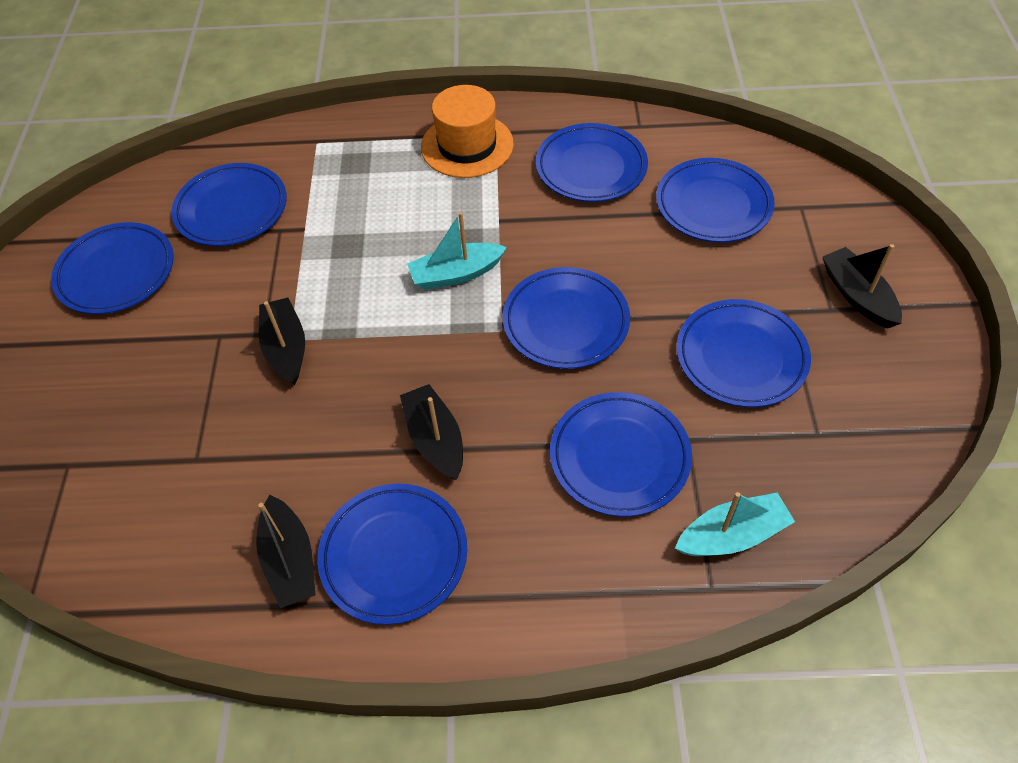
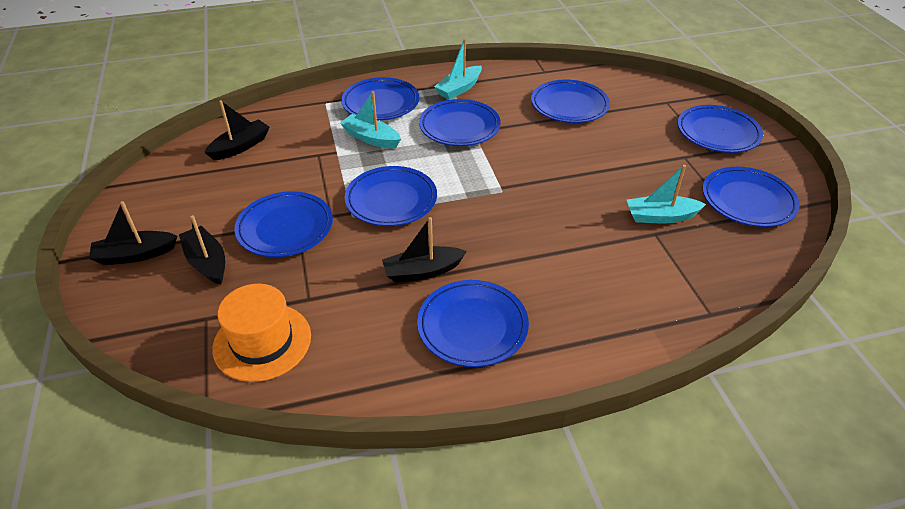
turquoise boat: 2 -> 3

